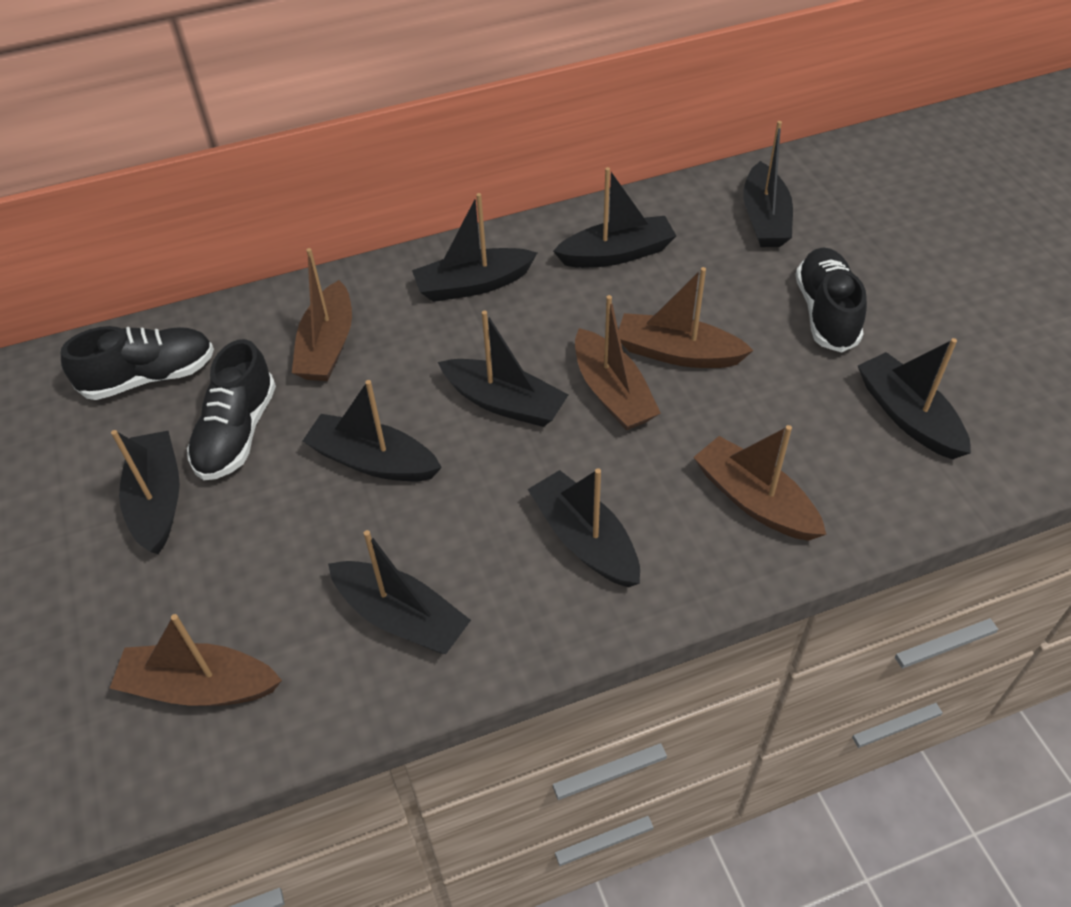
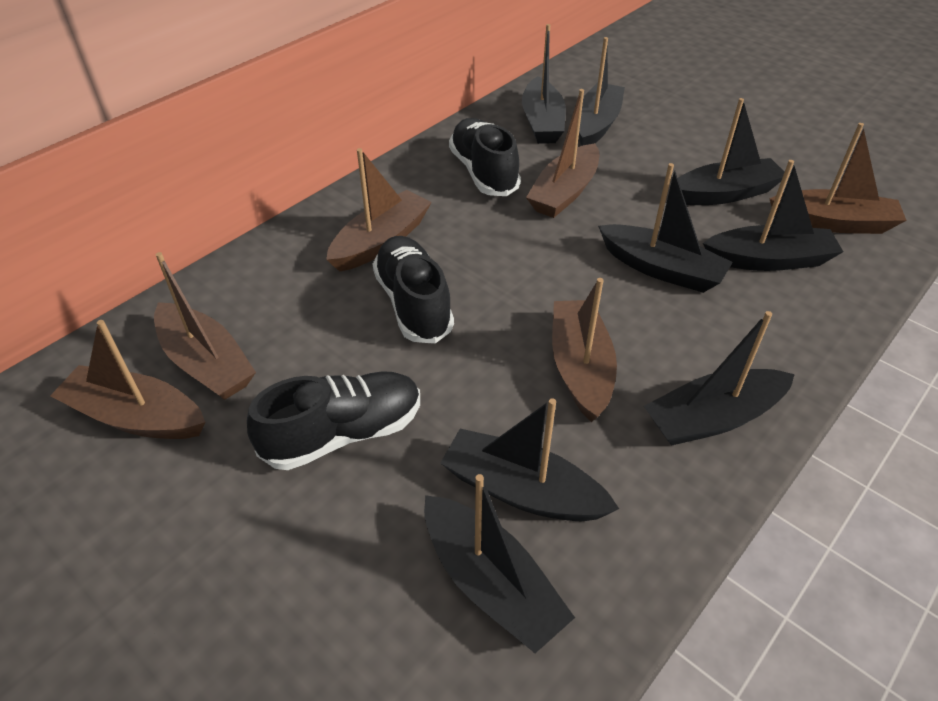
black boat: 9 -> 8
brown boat: 5 -> 6

